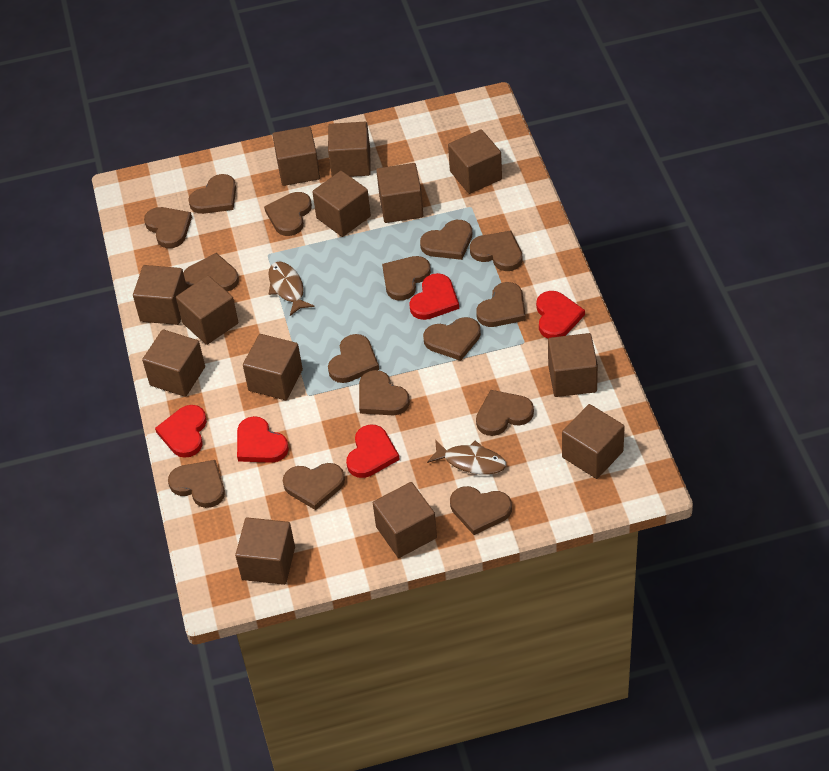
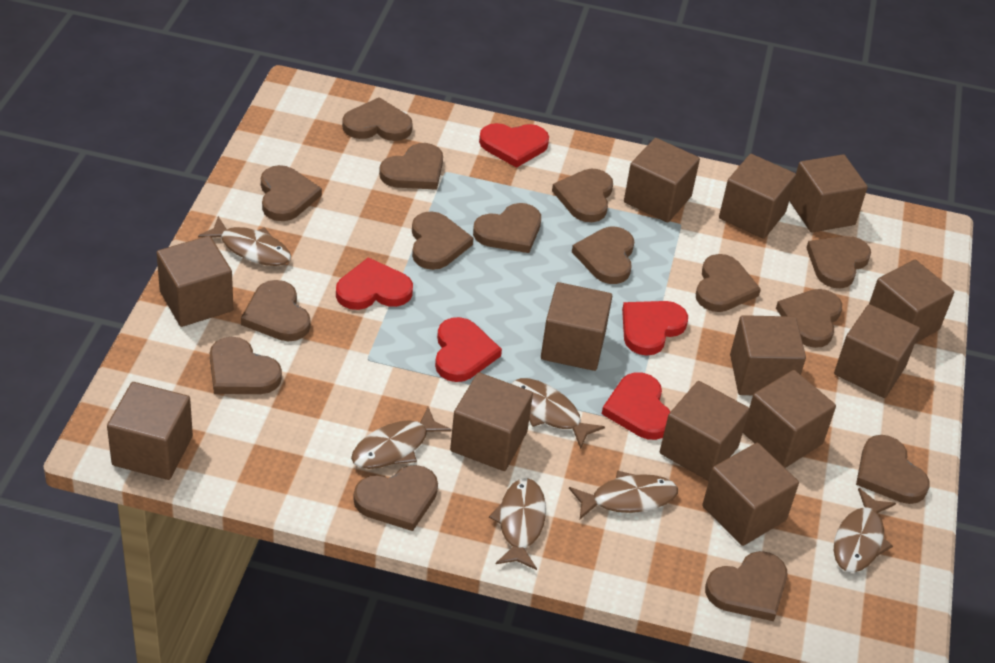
brown fish: 2 -> 6

